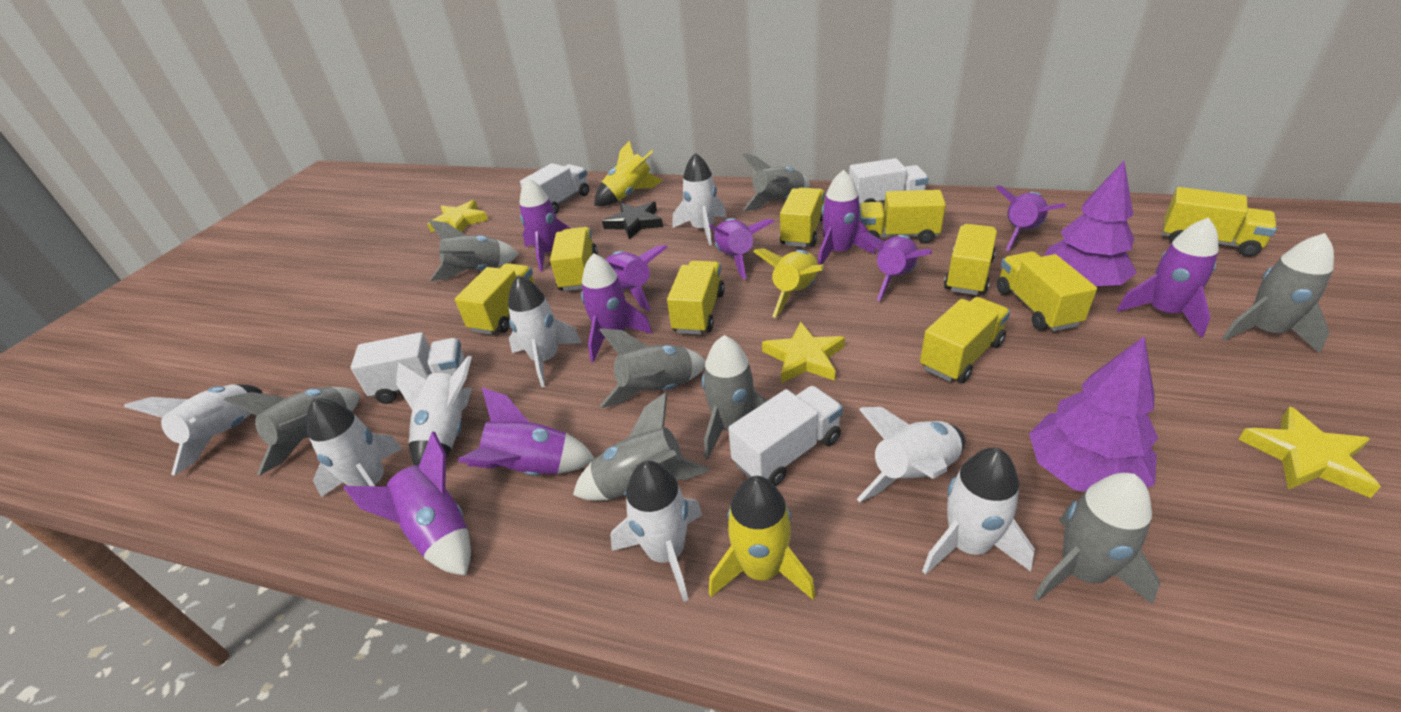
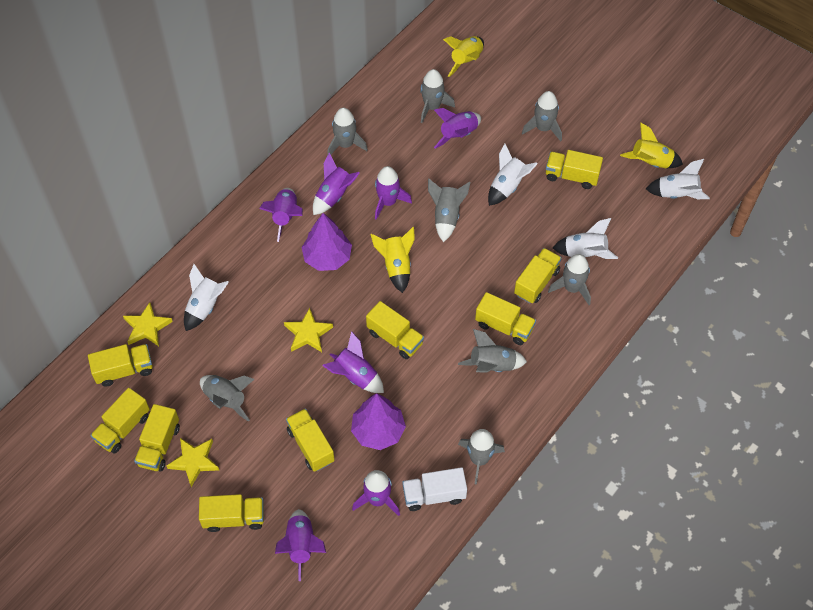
black star: 1 -> 0
purple rocket: 10 -> 7
white rocket: 8 -> 4
white truck: 4 -> 1

